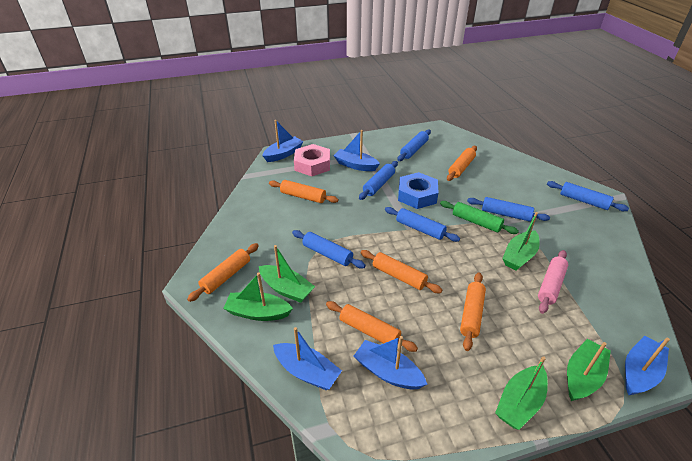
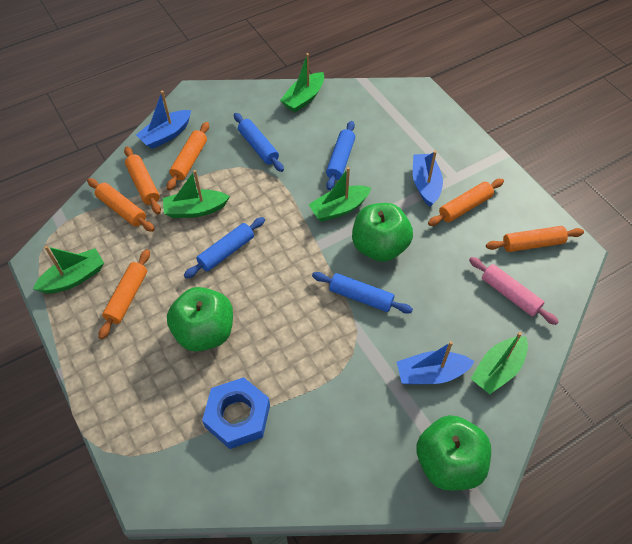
blue boat: 5 -> 3
blue rolling pin: 6 -> 4
green apple: 0 -> 3
green rolling pin: 1 -> 0
pink nut: 1 -> 0

